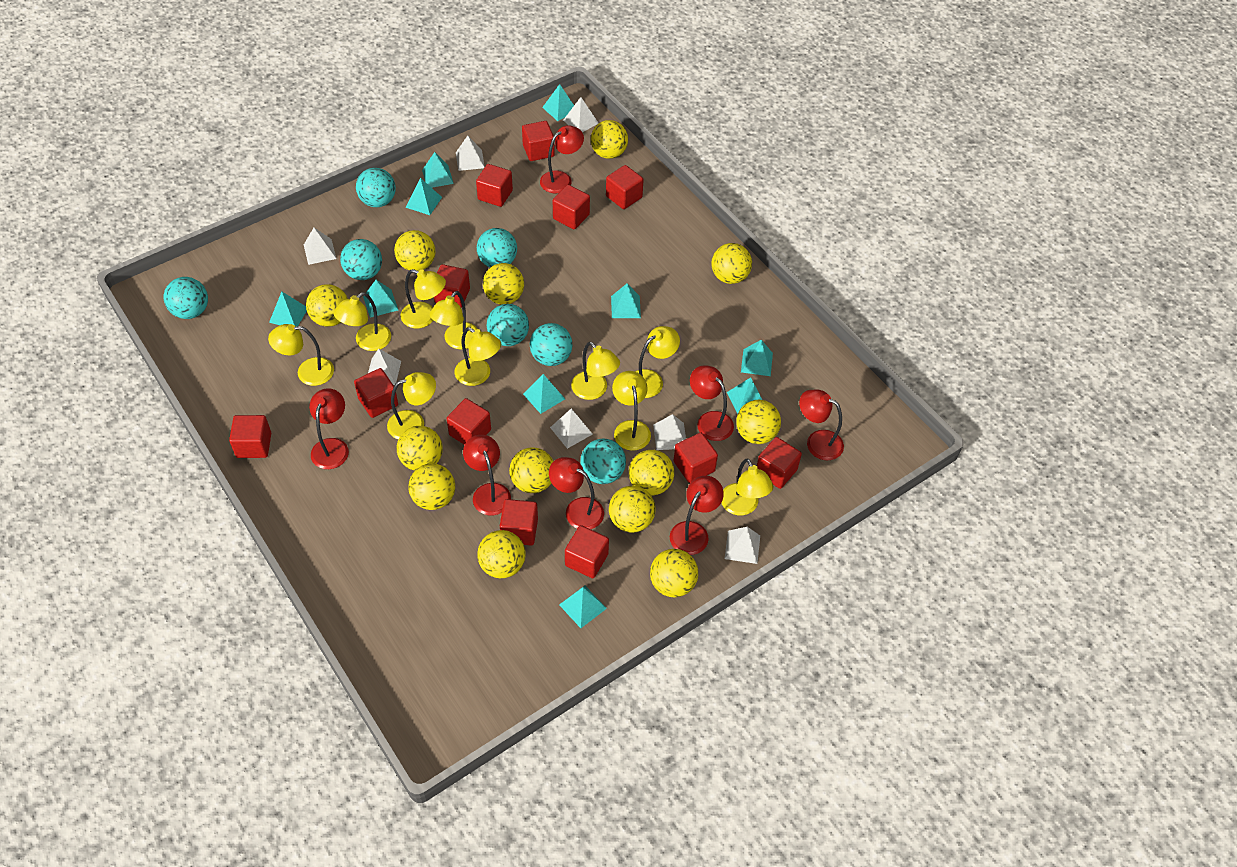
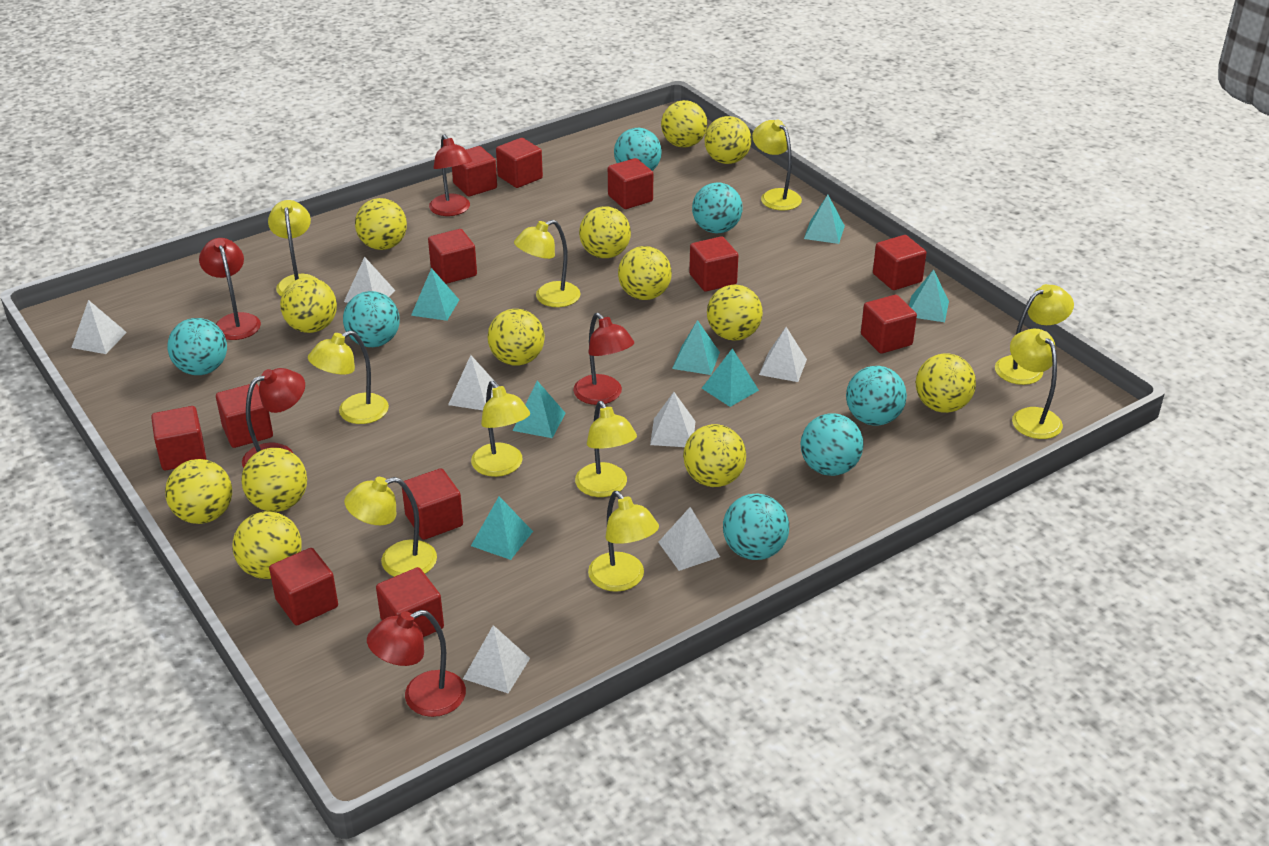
red lamp: 7 -> 5
turquoise pyramid: 10 -> 7

